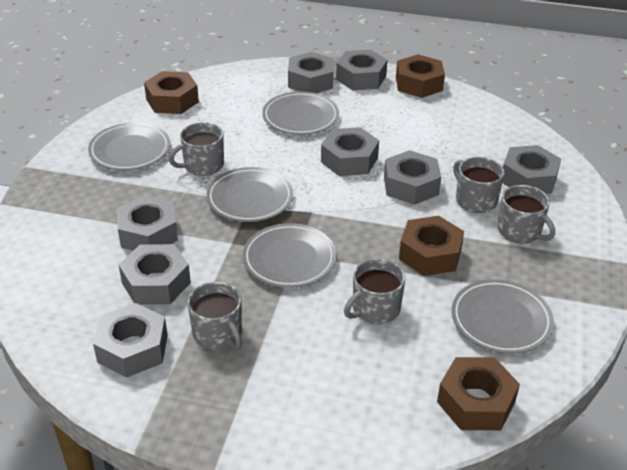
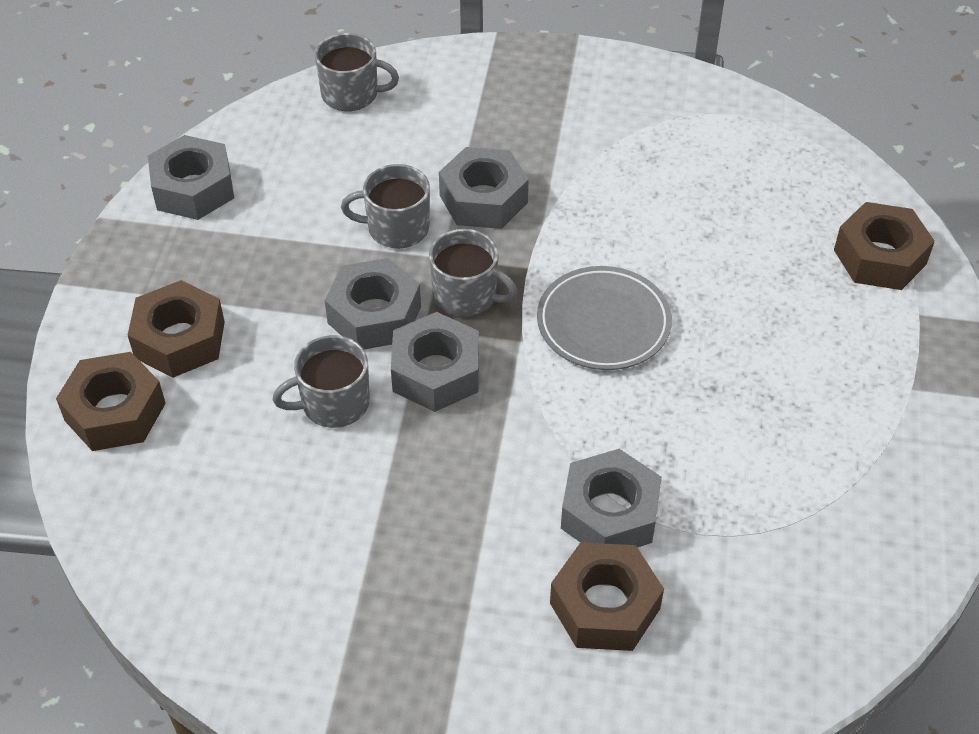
grey mug: 5 -> 4
grey nut: 8 -> 5
grey plate: 5 -> 1

